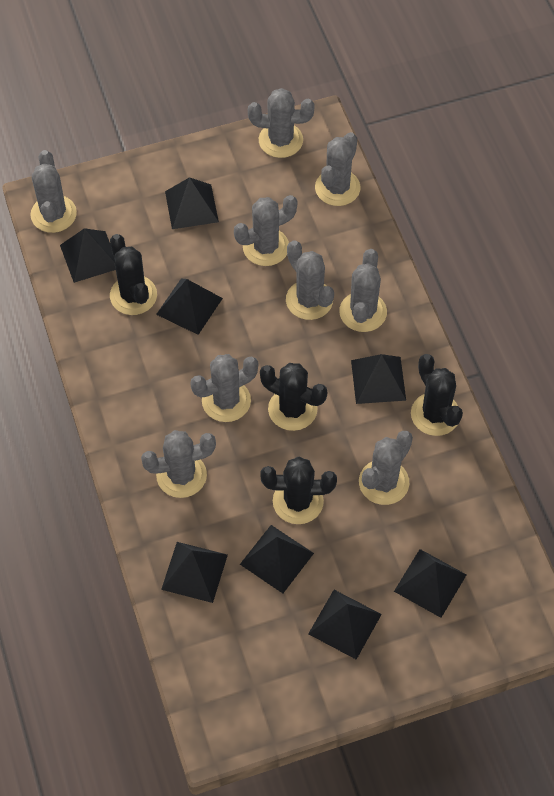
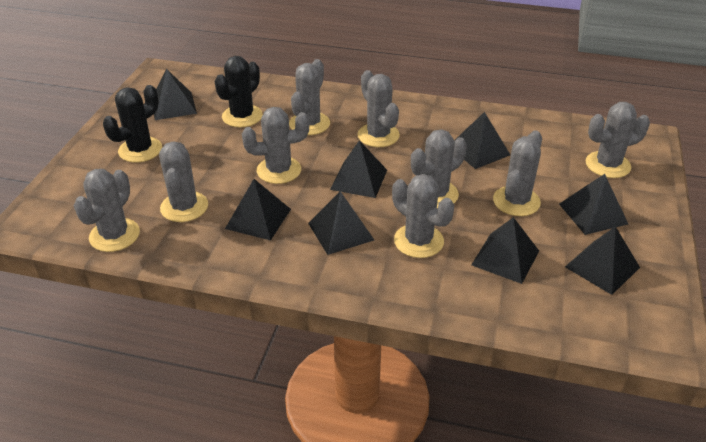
black cactus: 4 -> 2

